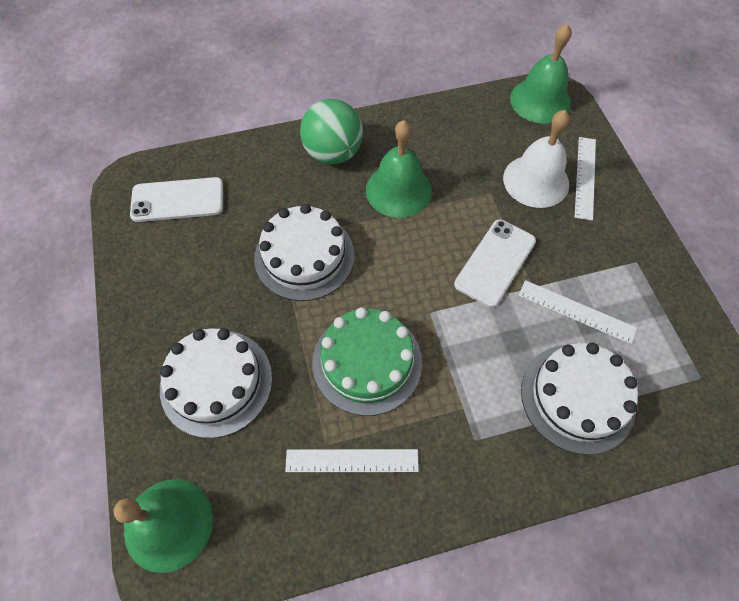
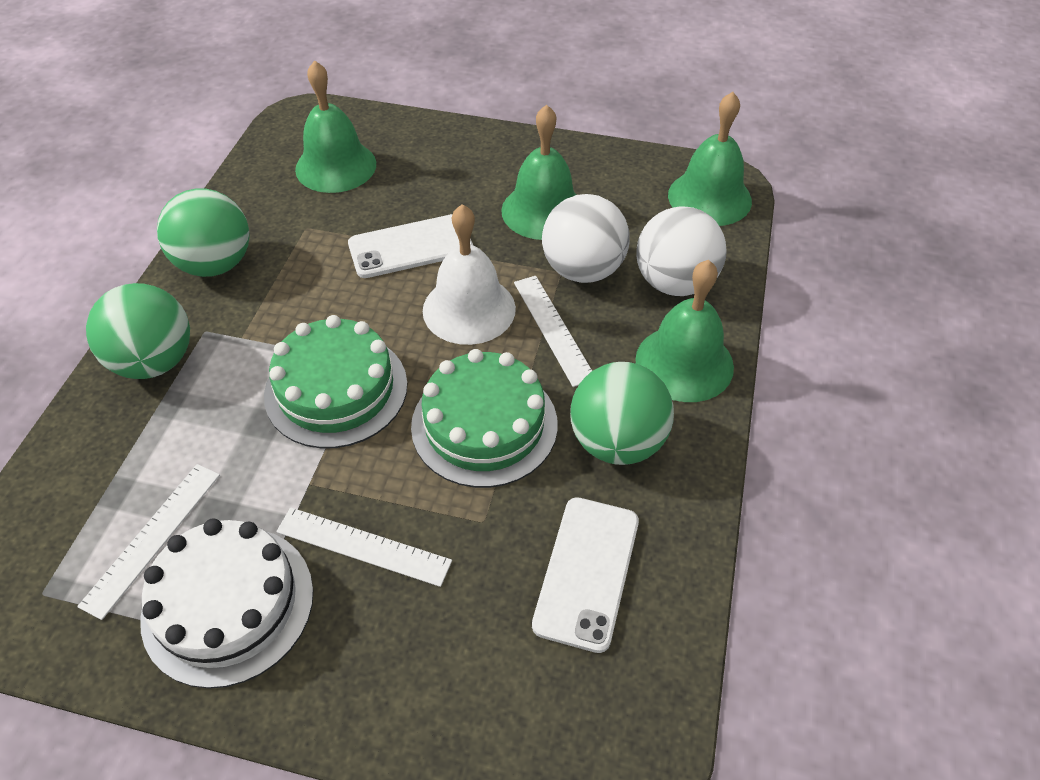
green ball: 1 -> 3
green bell: 3 -> 4
green cake: 1 -> 2
white ball: 0 -> 2
white cake: 3 -> 1

